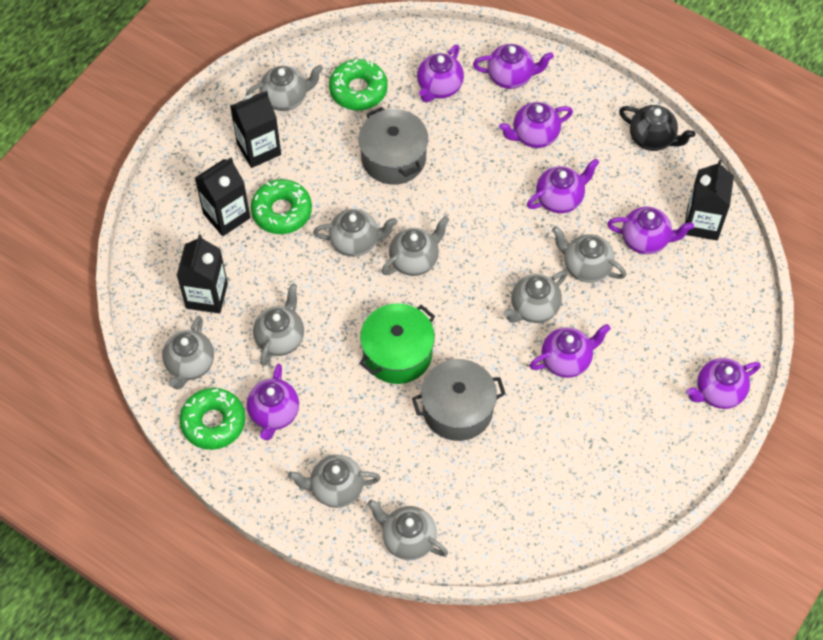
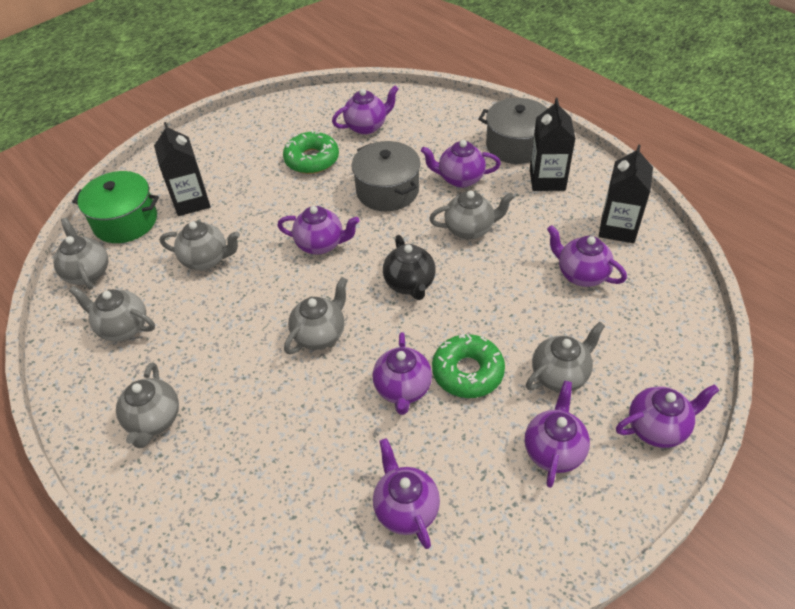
black carton: 4 -> 3
green donut: 3 -> 2
grey teapot: 9 -> 7

